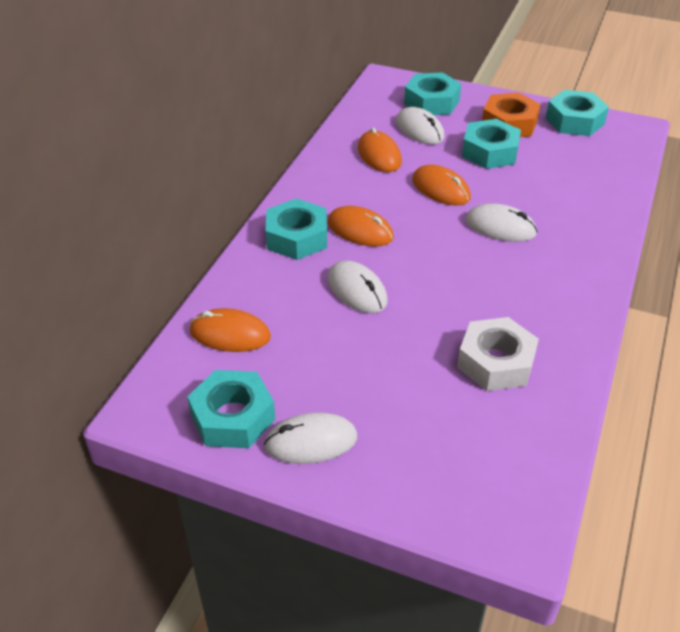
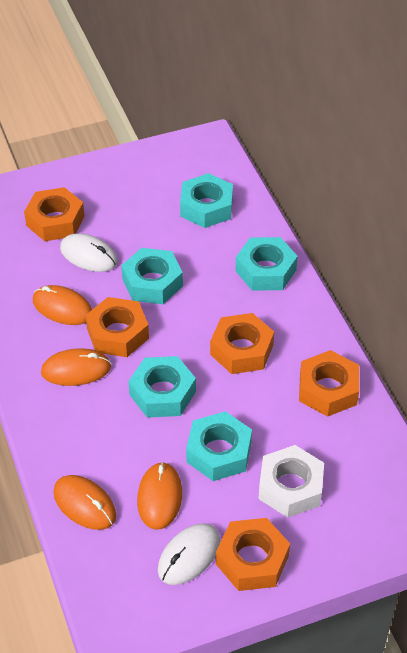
orange nut: 1 -> 5
white mouse: 4 -> 2

